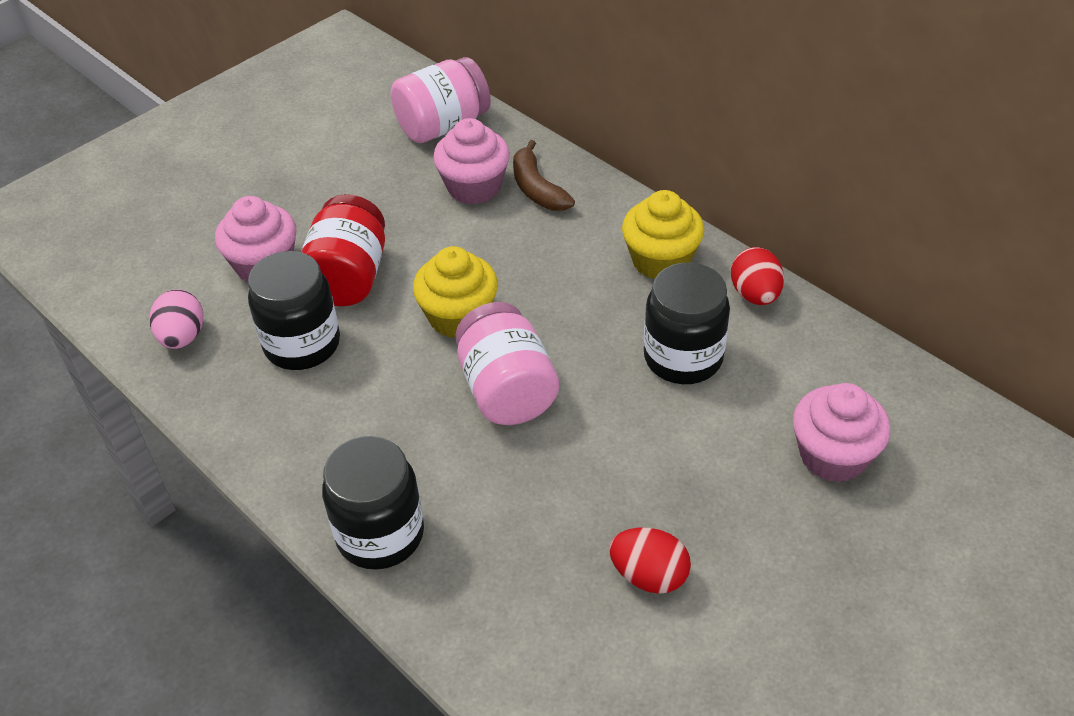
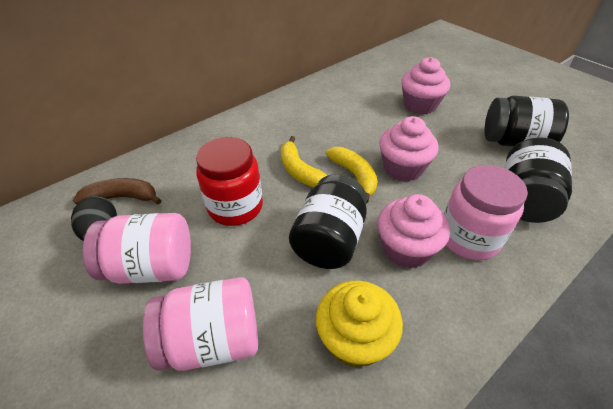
black egg: 0 -> 1
pink egg: 1 -> 0
pink jar: 2 -> 3
red egg: 2 -> 0
yellow banana: 0 -> 2
yellow cupcake: 2 -> 1

